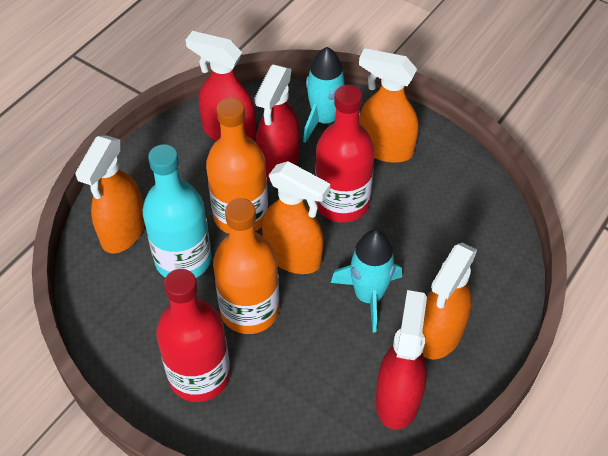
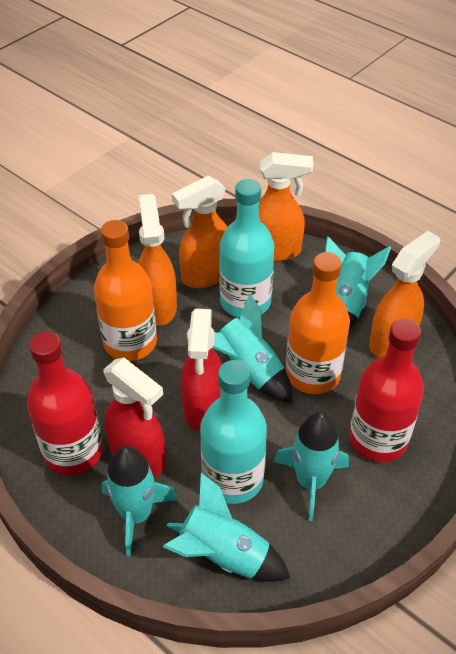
red spray bottle: 3 -> 2
turquoise bottle: 1 -> 2
turquoise rocket: 2 -> 5

